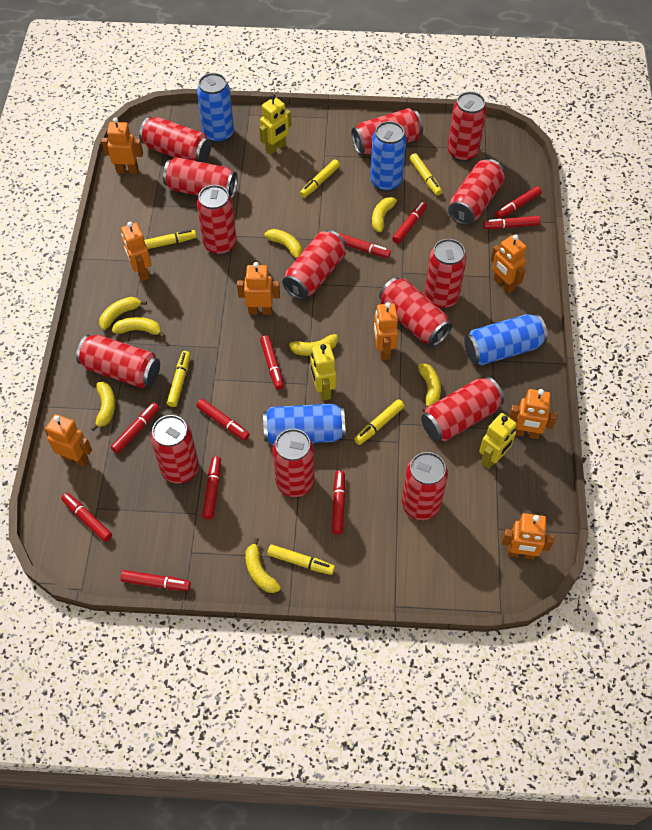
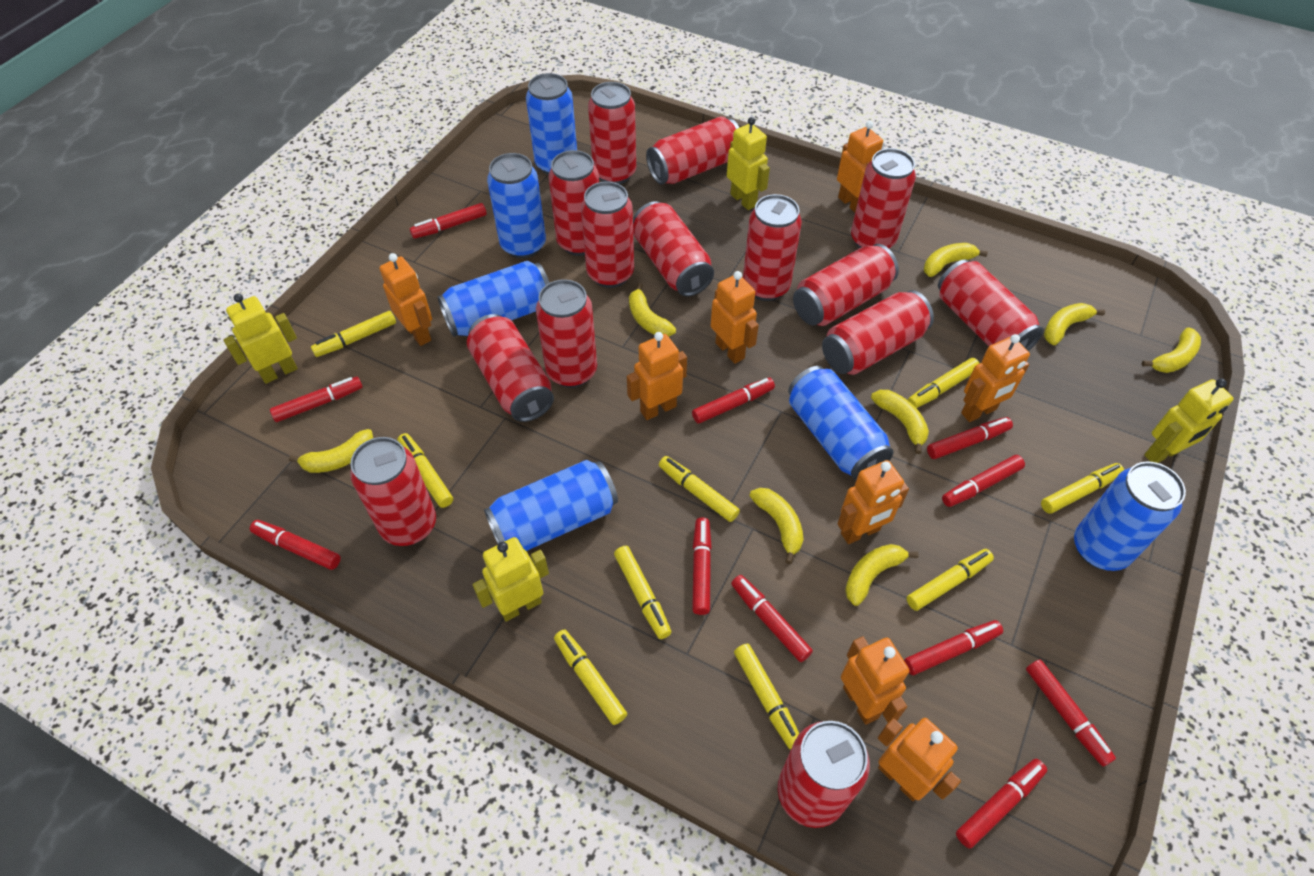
blue can: 4 -> 6
yellow marker: 6 -> 9
yellow robot: 3 -> 4

